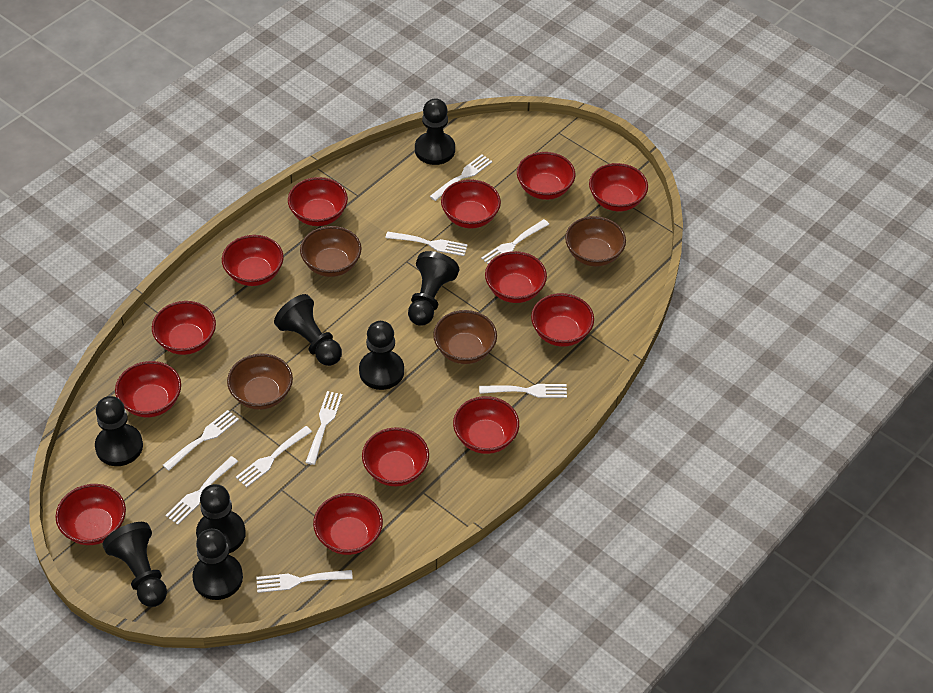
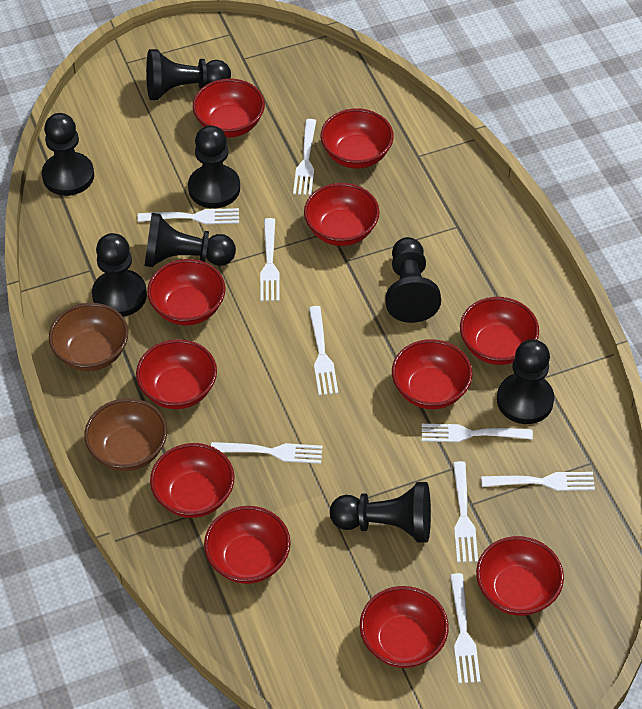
brown bowl: 4 -> 2
red bowl: 13 -> 11

